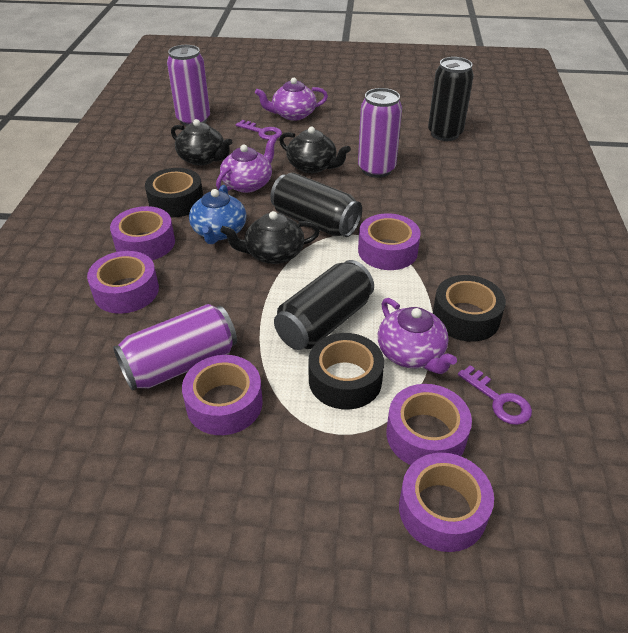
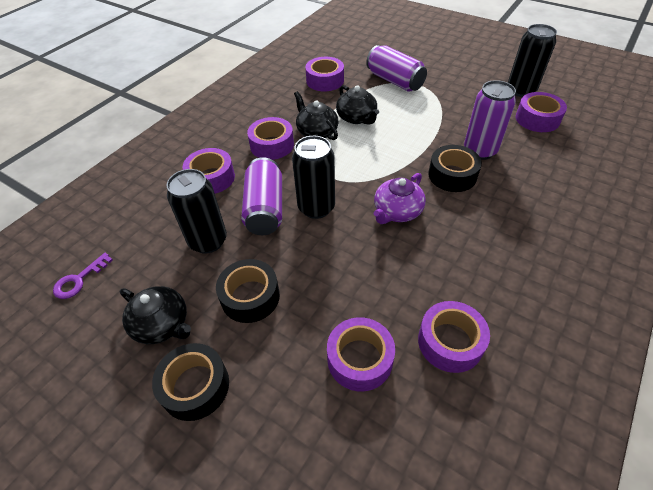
blue teapot: 1 -> 0
purple key: 2 -> 1
purple teapot: 3 -> 1

